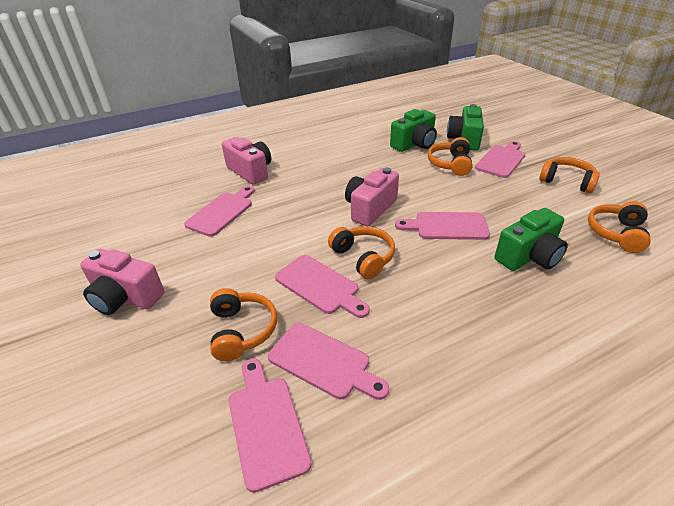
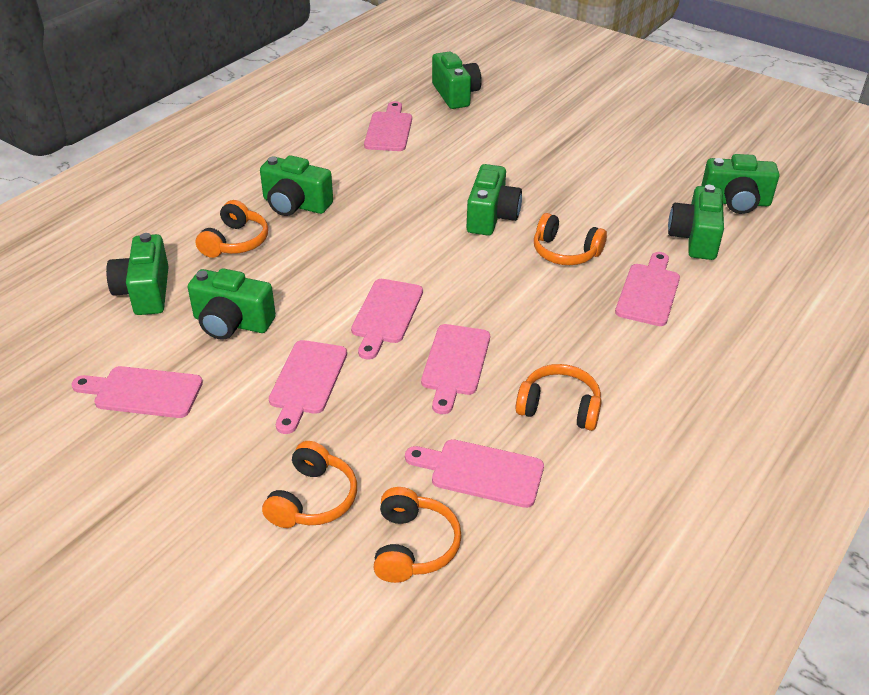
green camera: 3 -> 7
pink camera: 3 -> 0
pink cutting board: 6 -> 7

